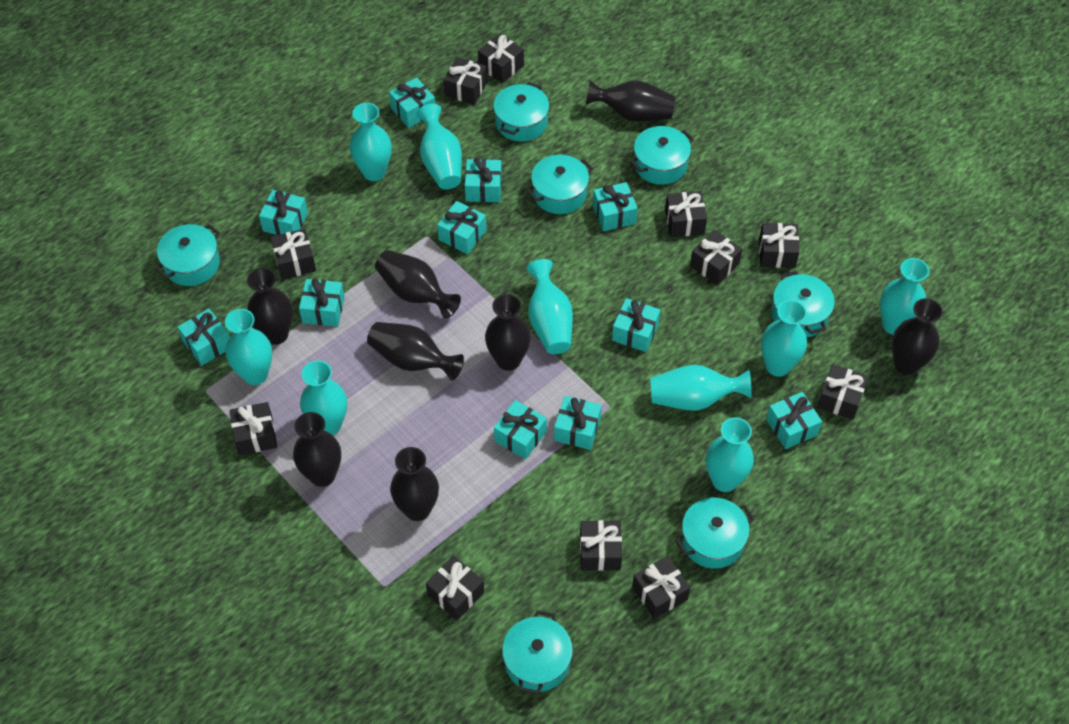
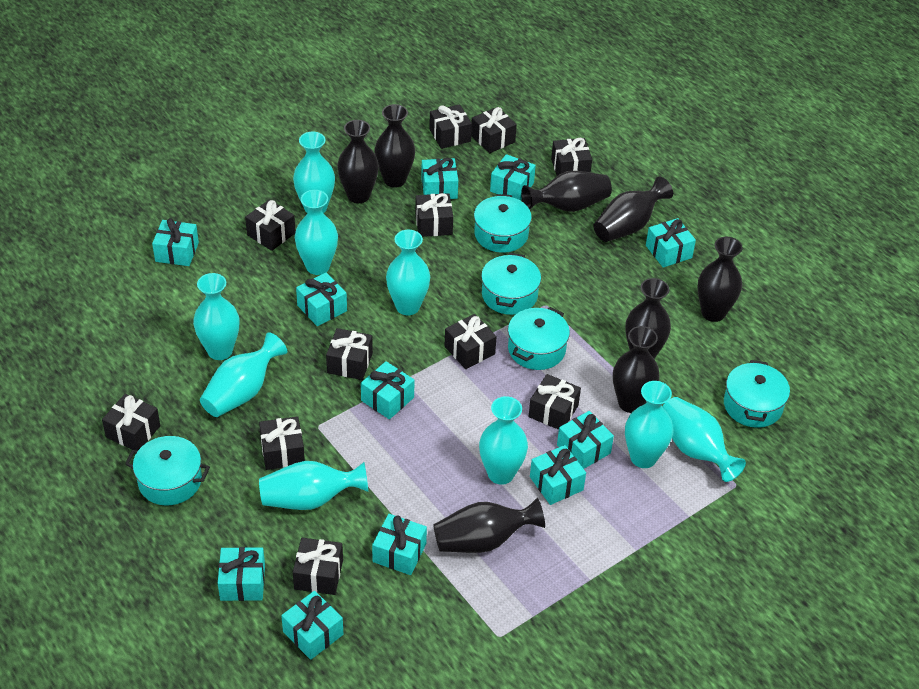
turquoise pot: 7 -> 5

